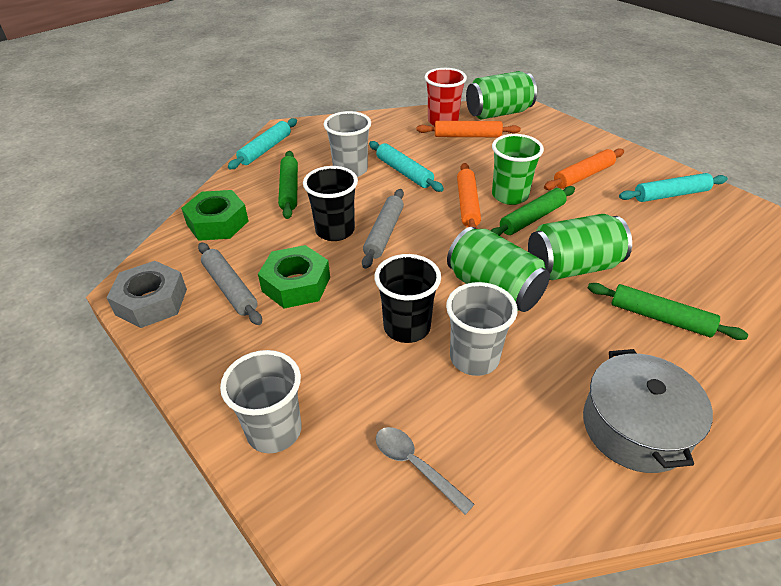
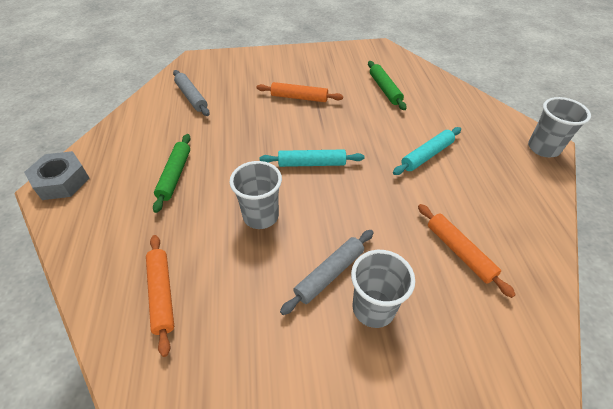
black cup: 2 -> 0
green can: 3 -> 0
green cup: 1 -> 0
green nut: 2 -> 0
green rolling pin: 3 -> 2
grey pot: 1 -> 0
grey spoon: 1 -> 0
red cup: 1 -> 0
turquoise rolling pin: 3 -> 2

